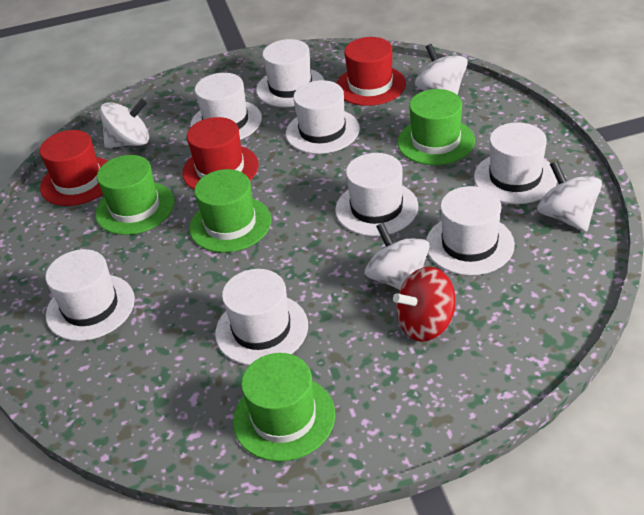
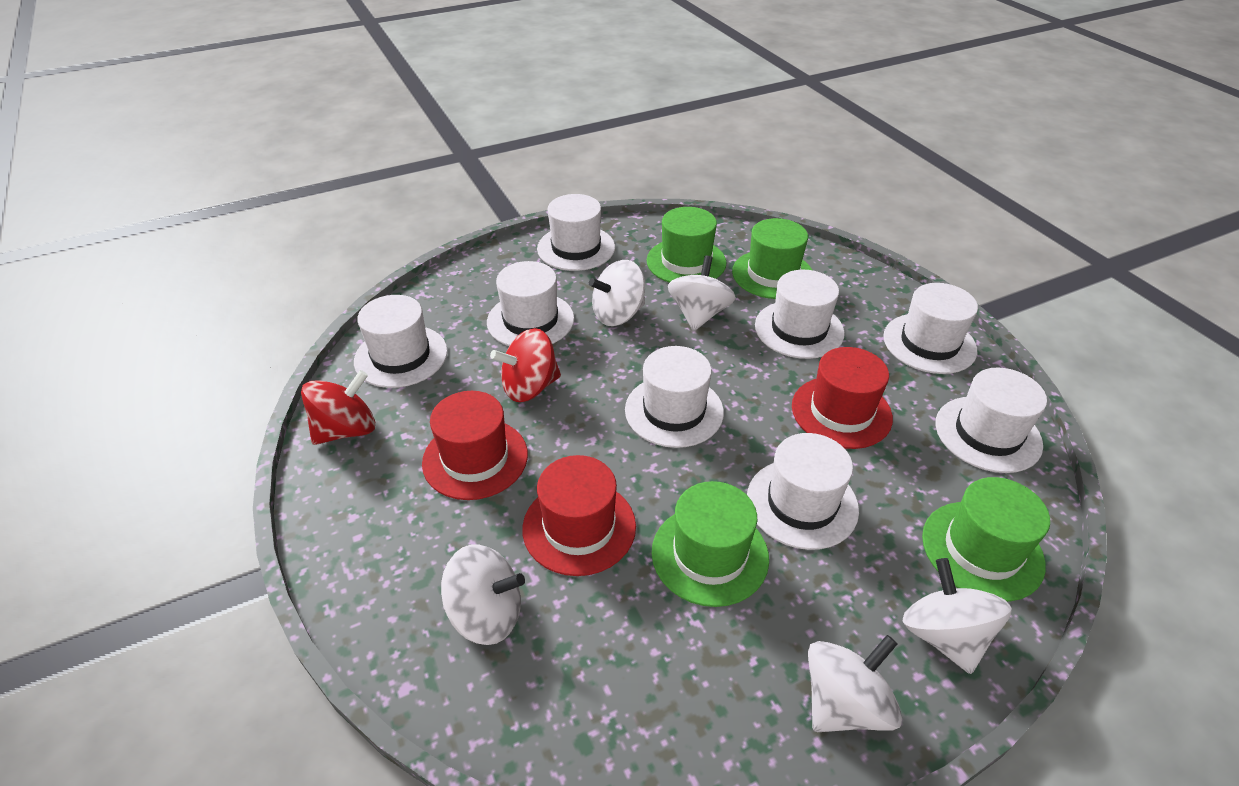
red spinning top: 1 -> 2
white spinning top: 4 -> 5

